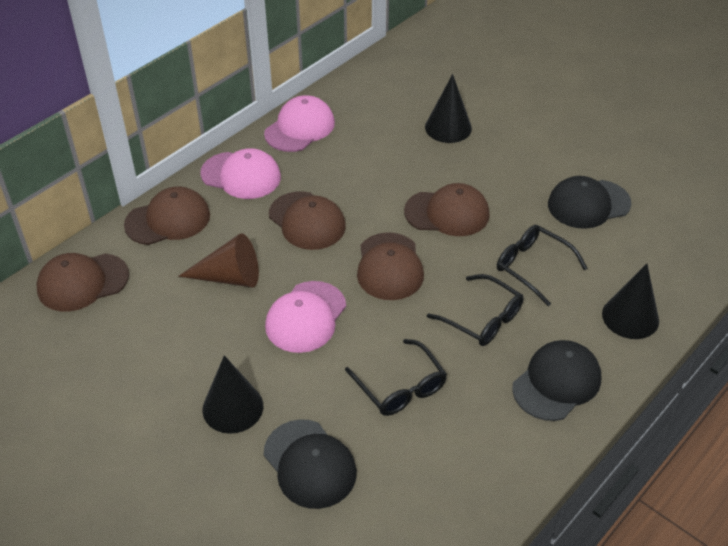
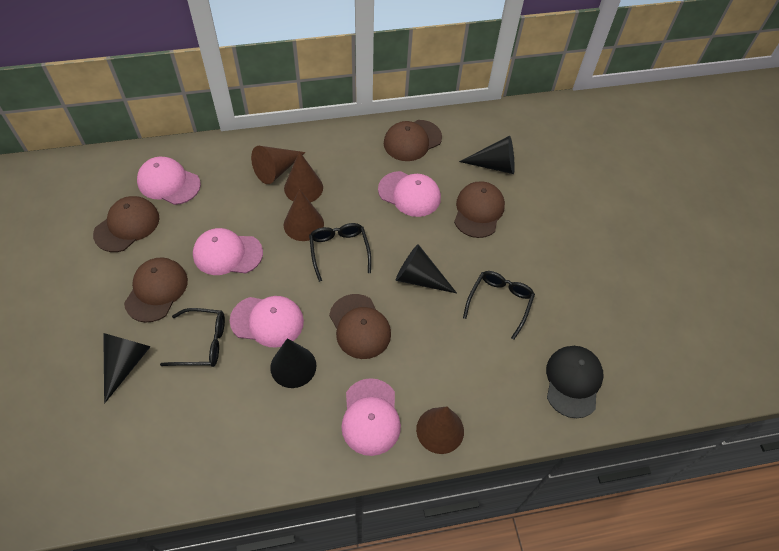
black cap: 3 -> 1
black cone: 3 -> 4
brown cone: 1 -> 4
pink cap: 3 -> 5

